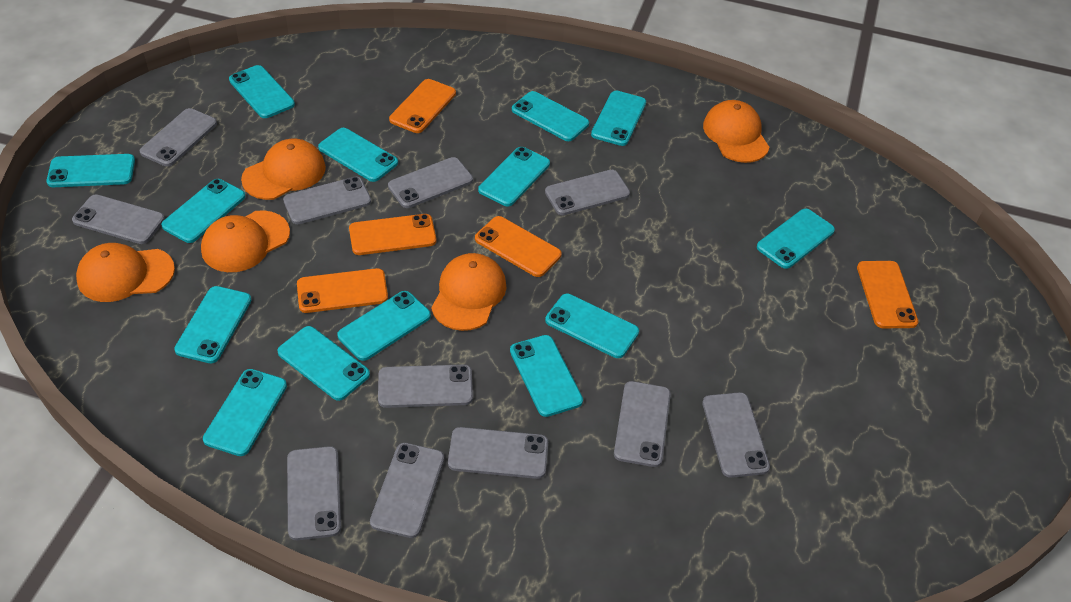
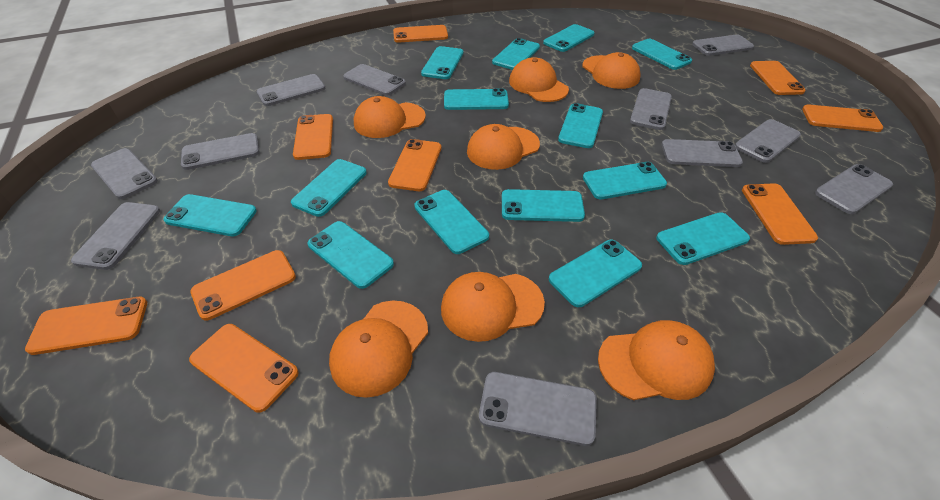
orange cap: 5 -> 7
orange phone: 5 -> 9

